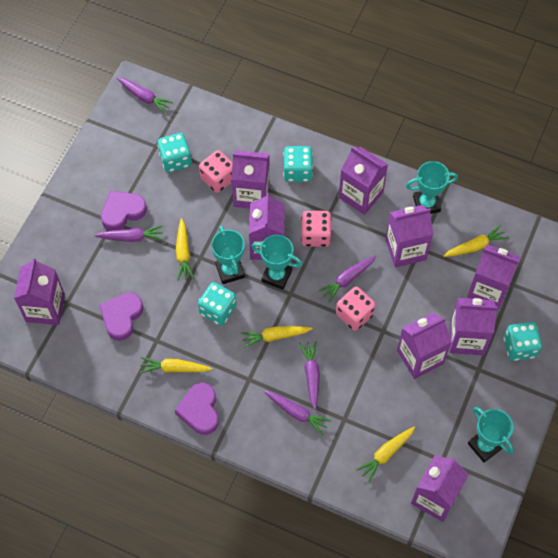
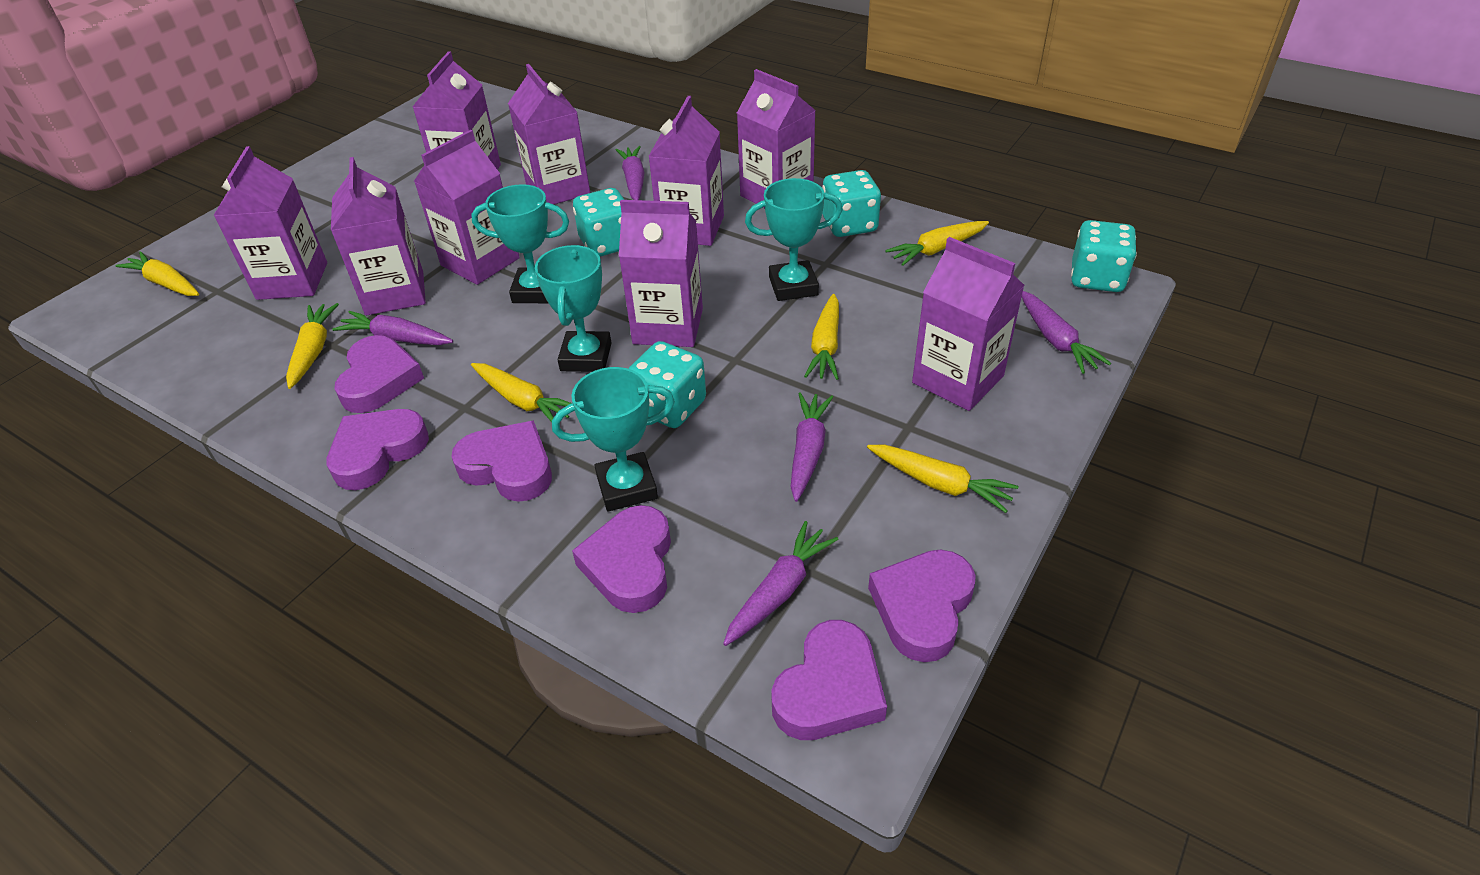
pink dice: 3 -> 0
purple heart: 3 -> 6
yellow carrot: 5 -> 6

